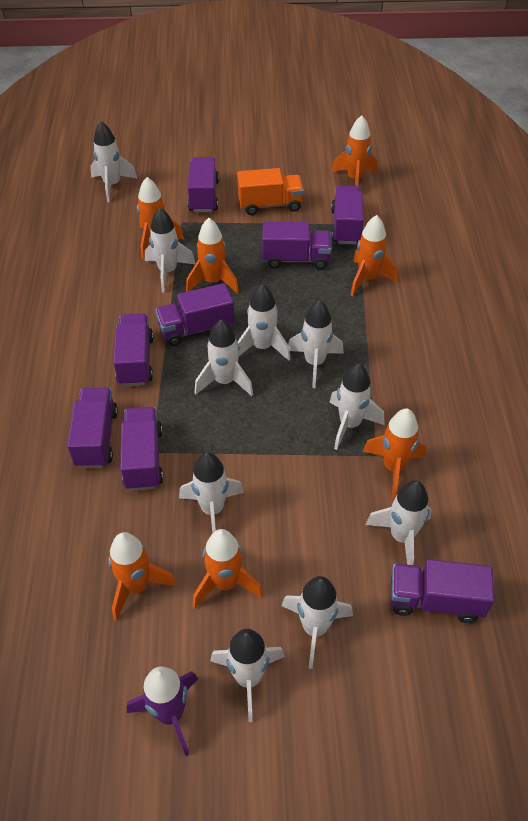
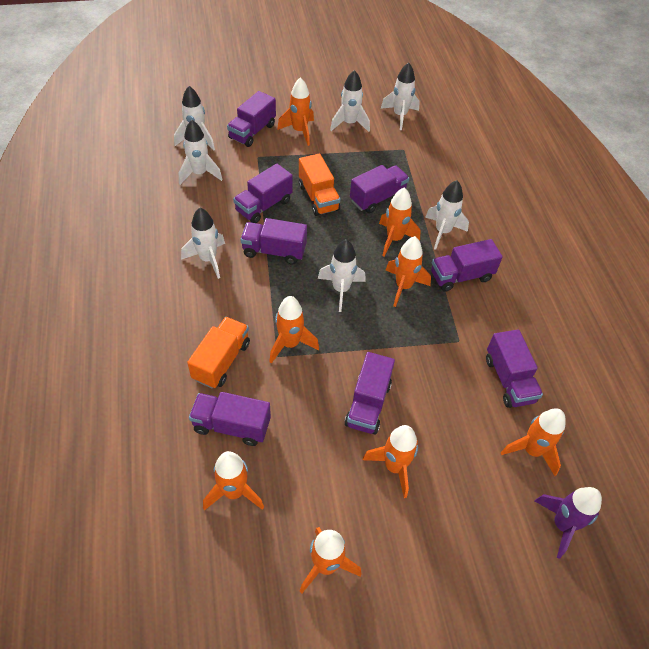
orange rocket: 7 -> 8
orange truck: 1 -> 2
white rocket: 10 -> 7

